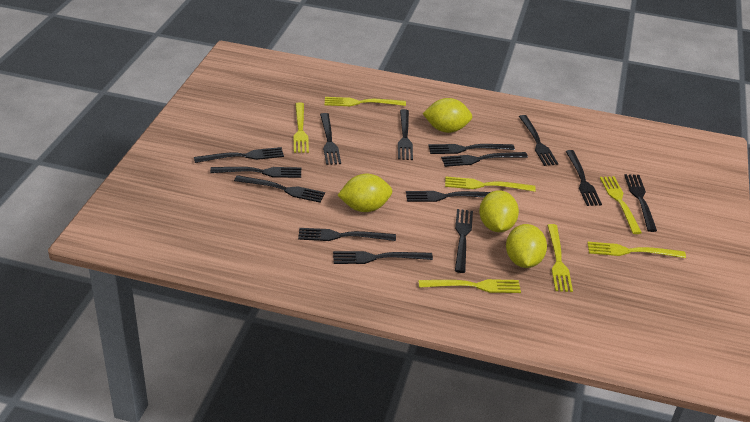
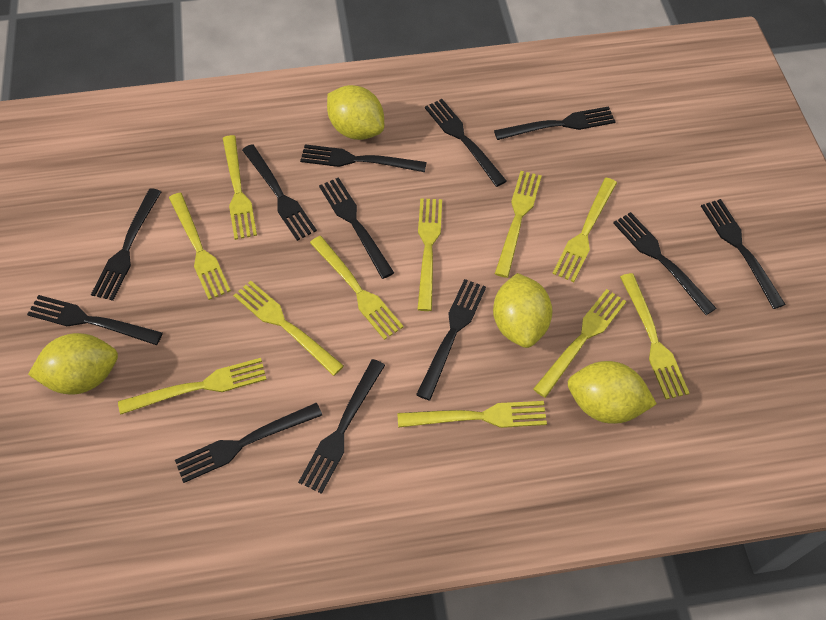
black fork: 14 -> 12
yellow fork: 7 -> 11

